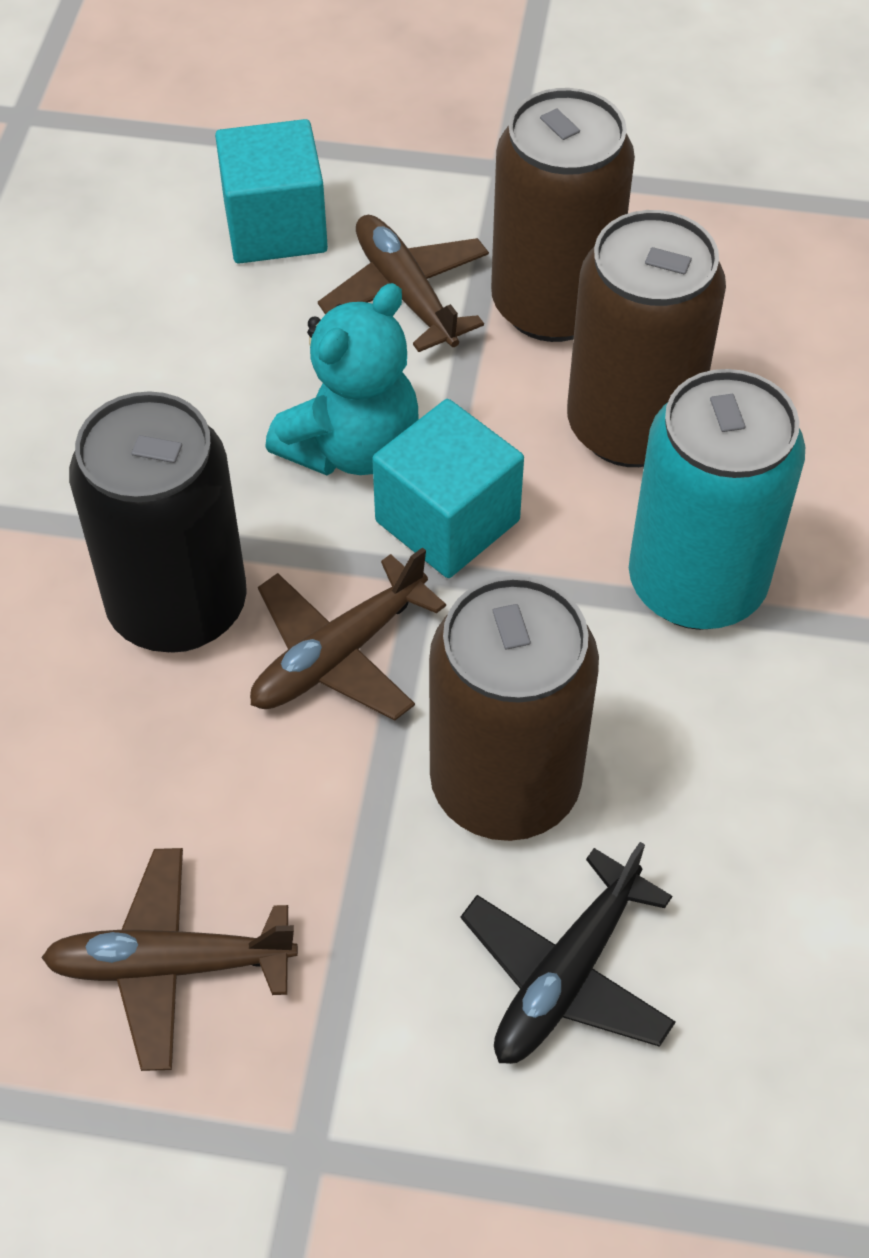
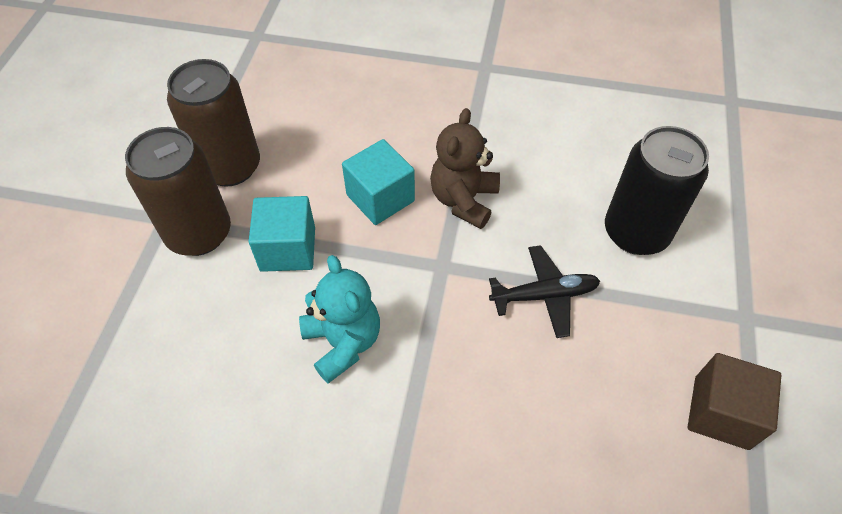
brown can: 3 -> 2
brown cube: 0 -> 1
brown plane: 3 -> 0
brown teddy bear: 0 -> 1
turquoise can: 1 -> 0

